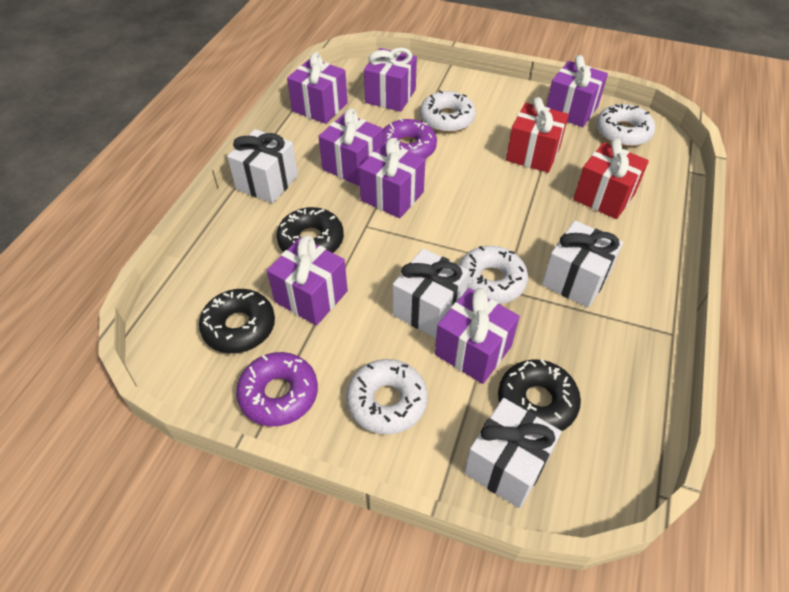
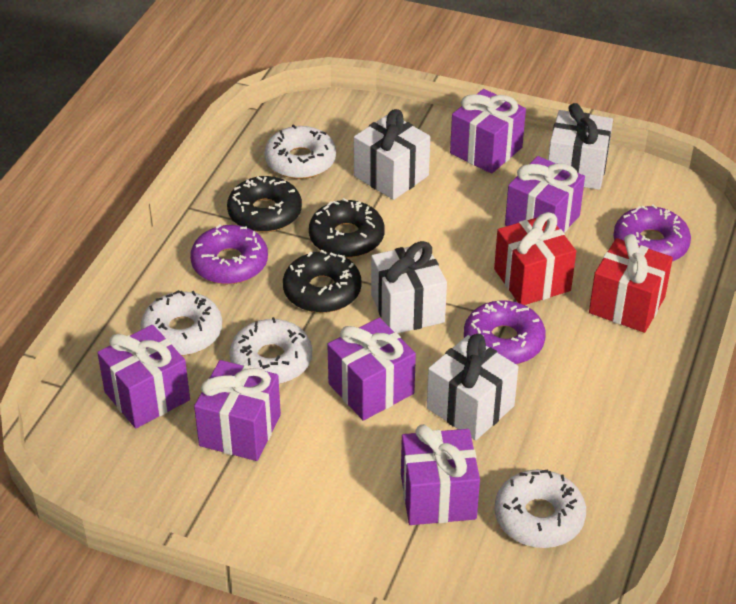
purple donut: 2 -> 3
purple gift: 7 -> 6

